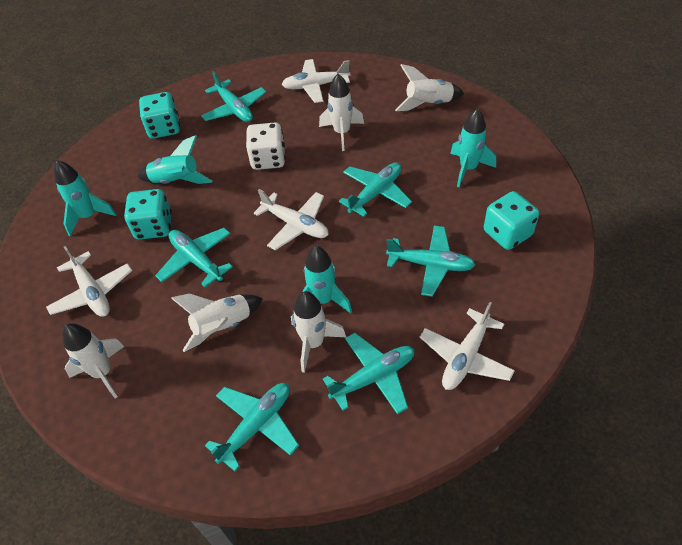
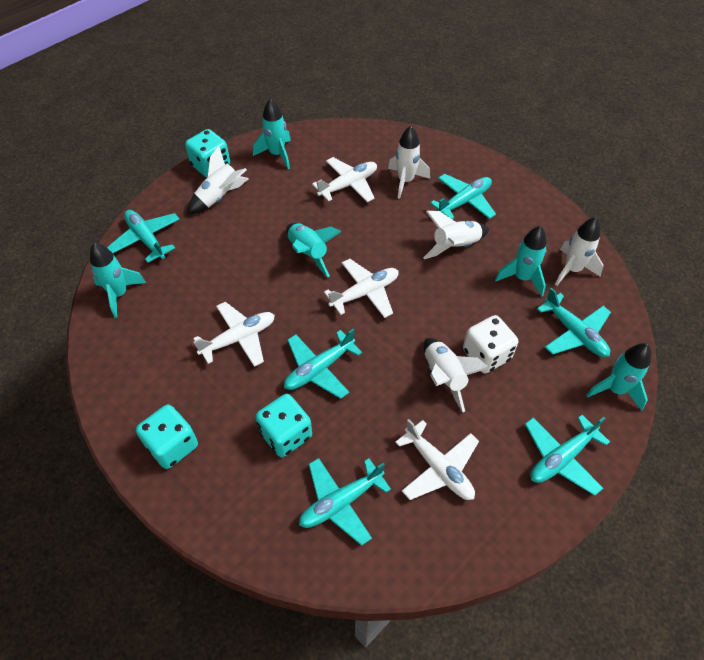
turquoise rocket: 4 -> 5

